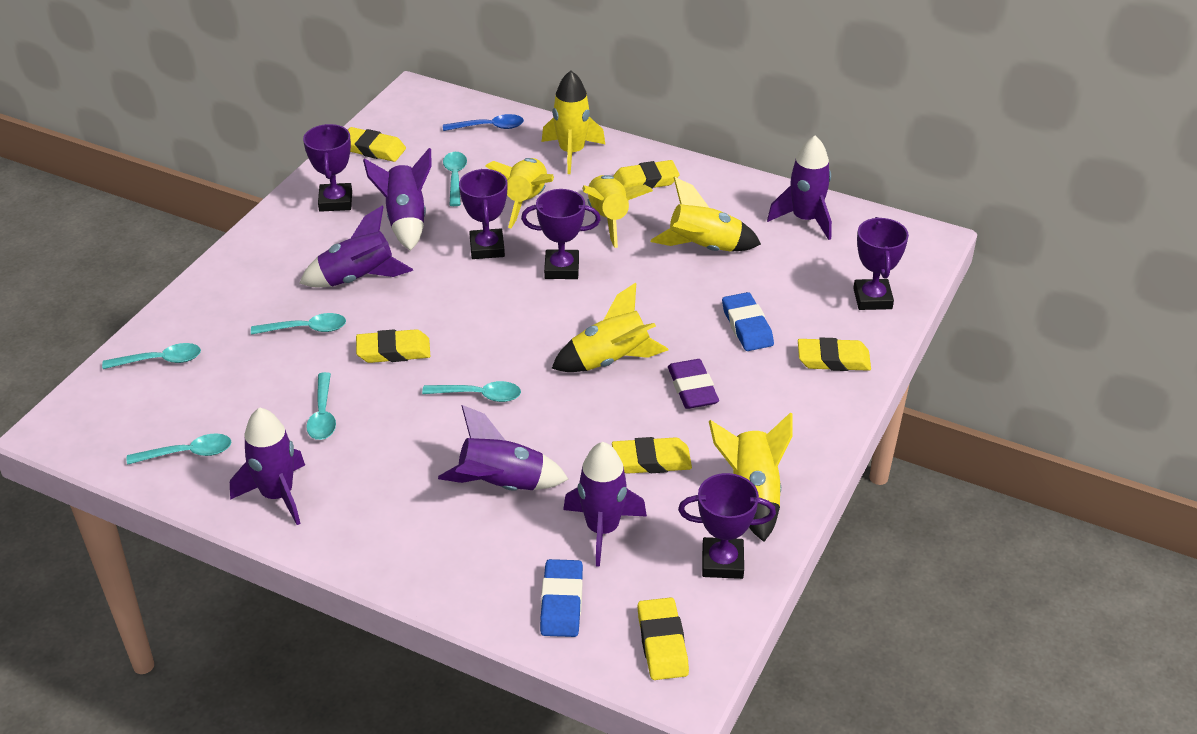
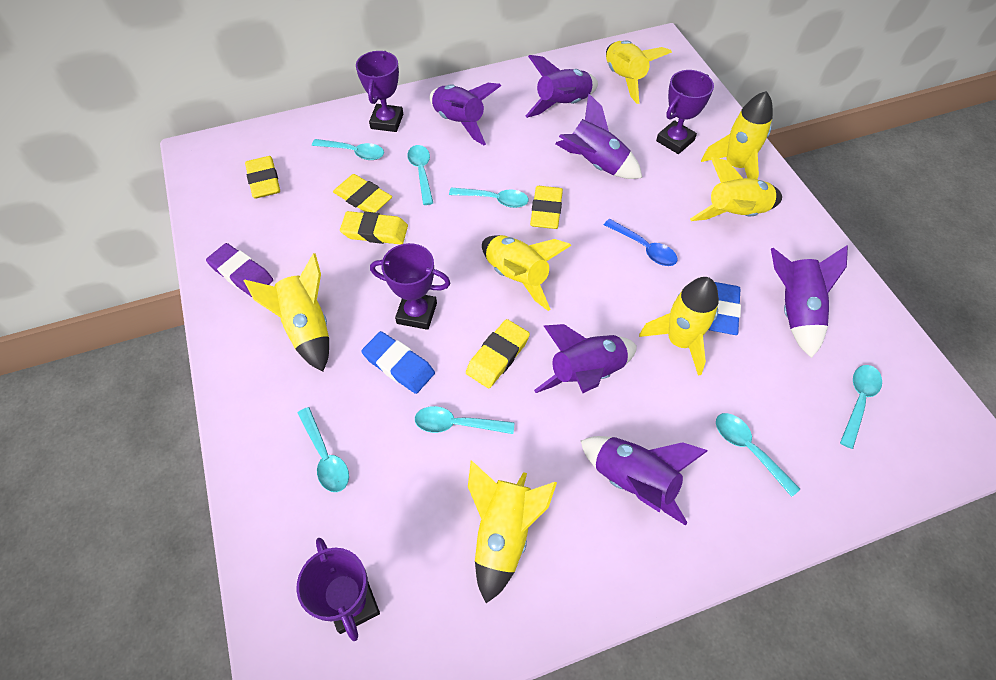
purple trophy: 5 -> 4
turquoise spoon: 6 -> 7
yellow eraser: 6 -> 5
yellow rocket: 6 -> 7

